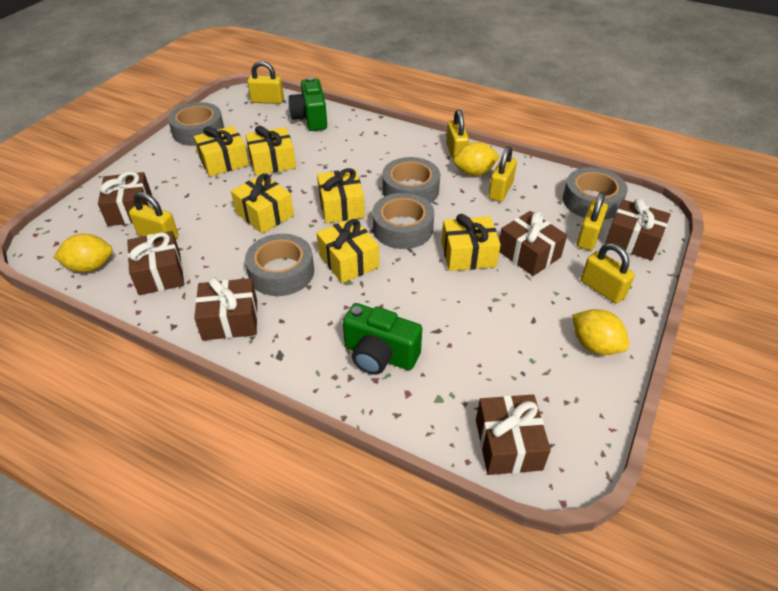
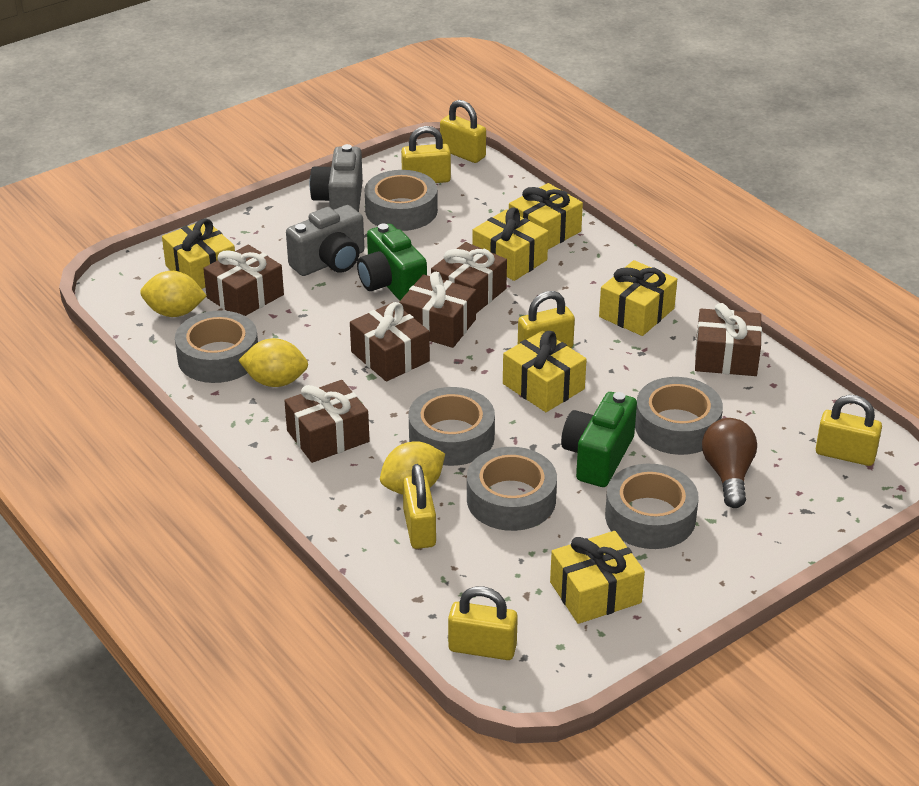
brown light bulb: 0 -> 1
grey camera: 0 -> 2
grey tape: 5 -> 6

